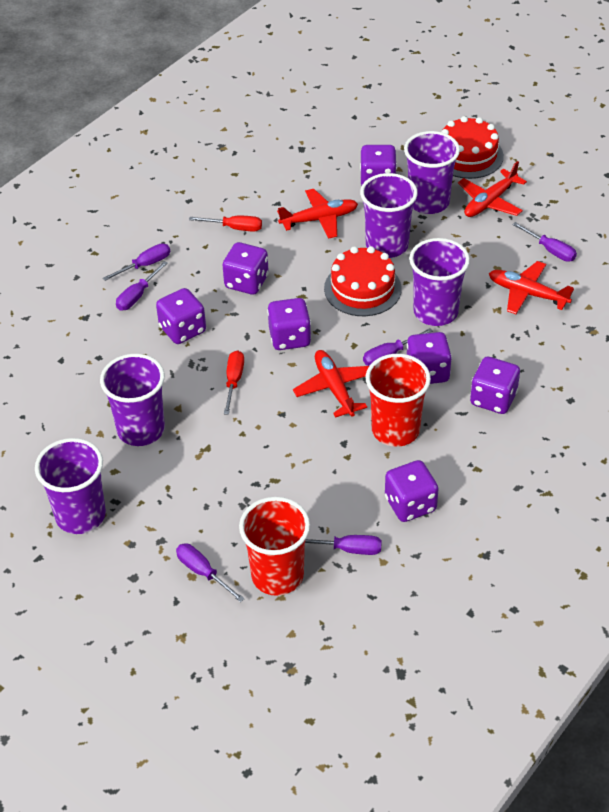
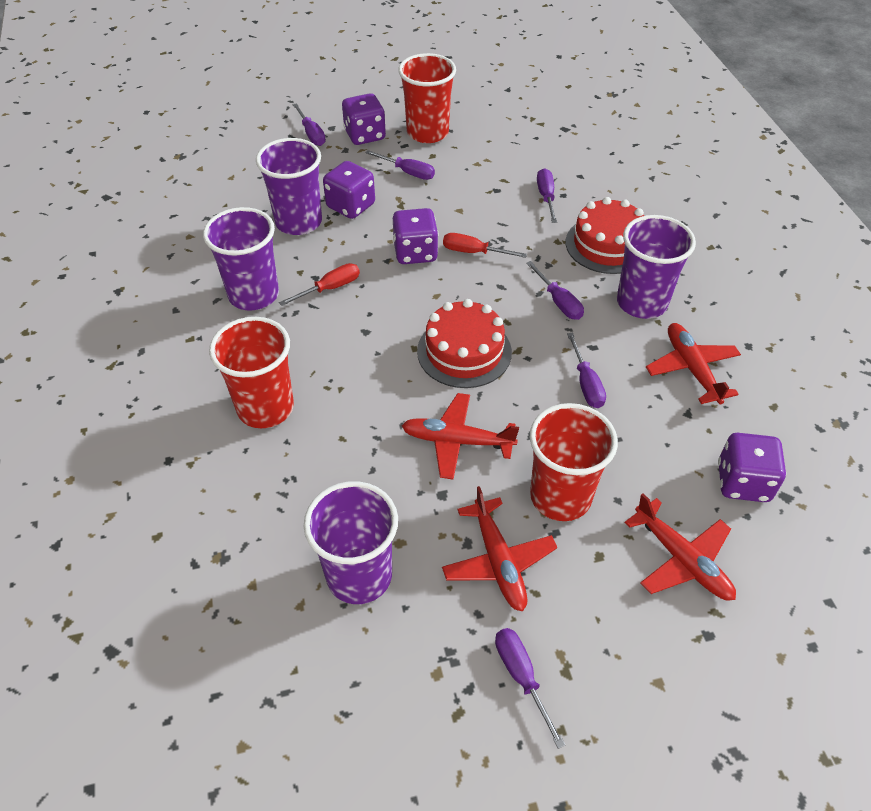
purple cup: 5 -> 4
purple dice: 7 -> 4
red cup: 2 -> 3

